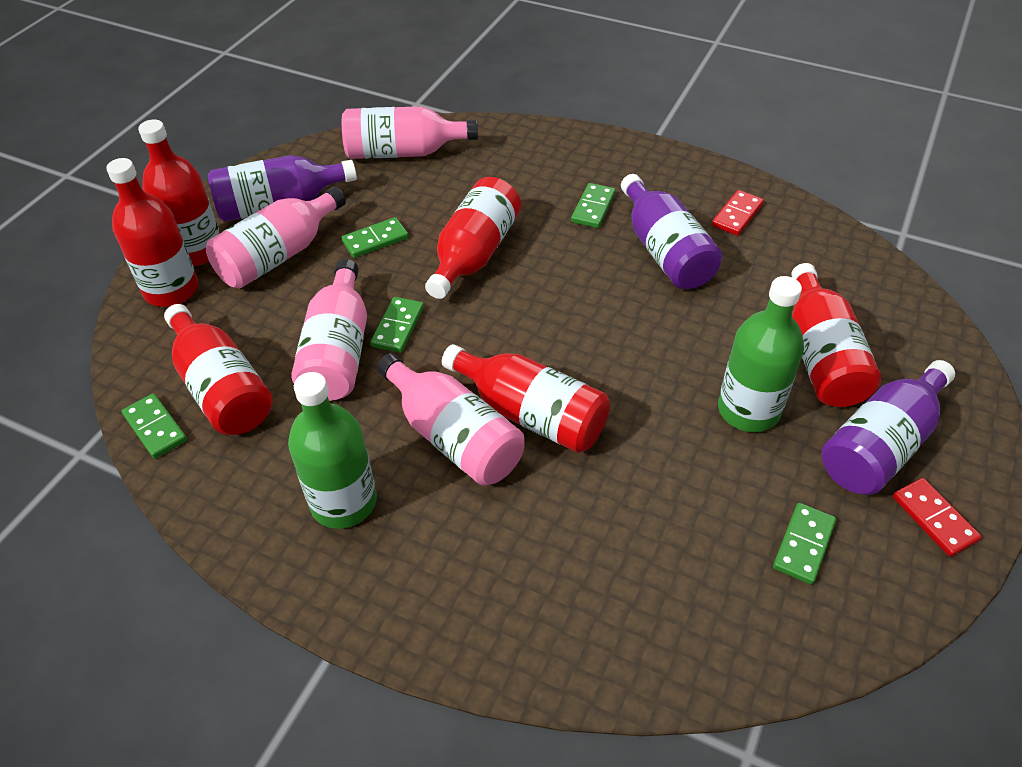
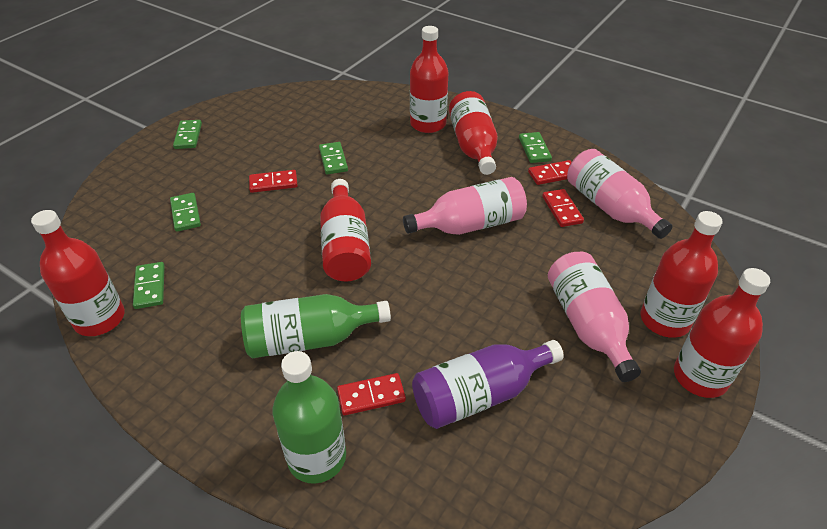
pink bottle: 4 -> 3
purple bottle: 3 -> 1
red domino: 2 -> 4

